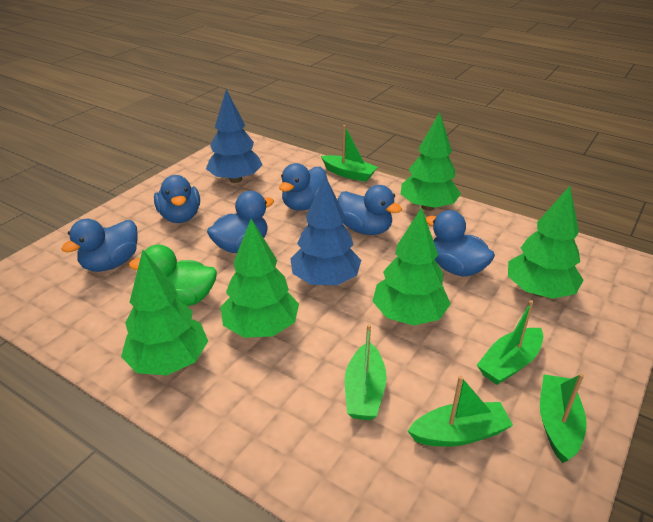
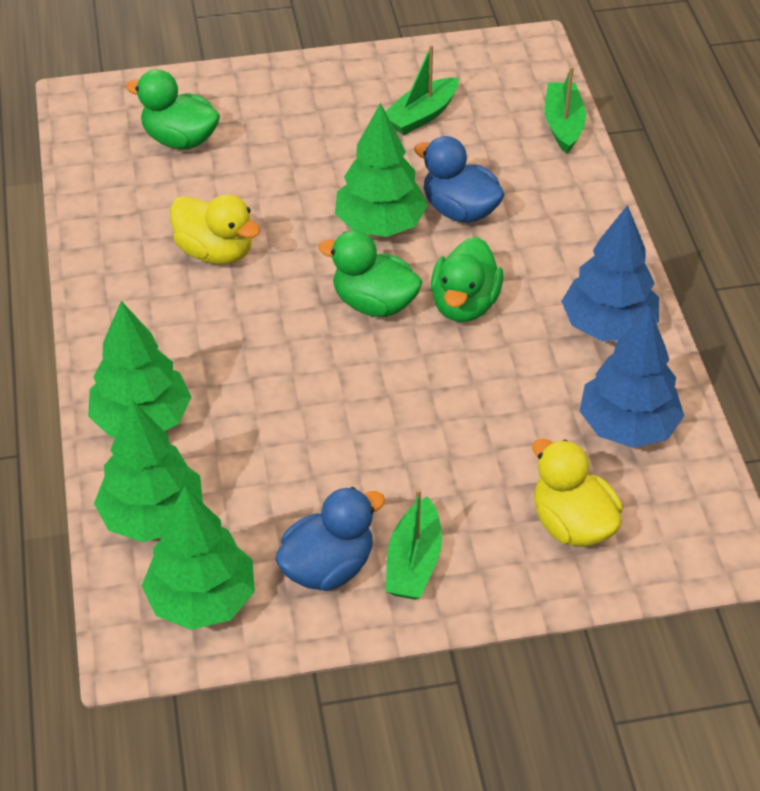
blue duck: 6 -> 2
green boat: 5 -> 3
green duck: 1 -> 3
green tree: 5 -> 4
yellow duck: 0 -> 2

